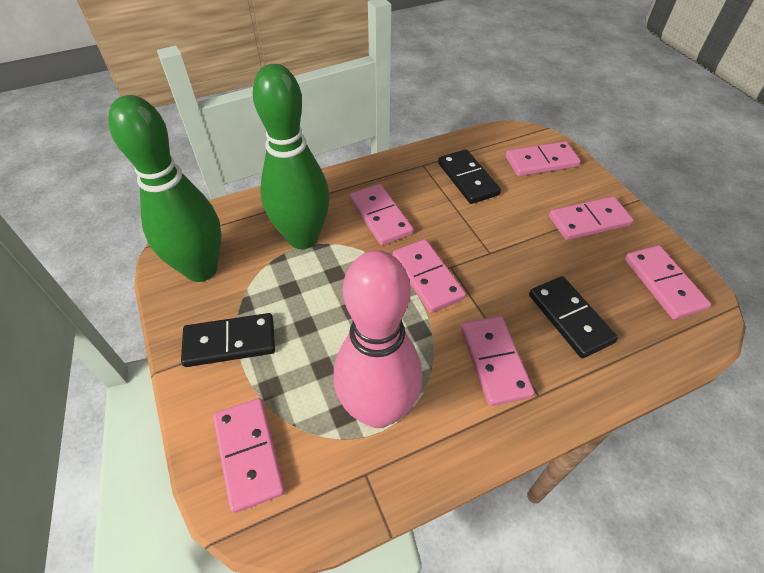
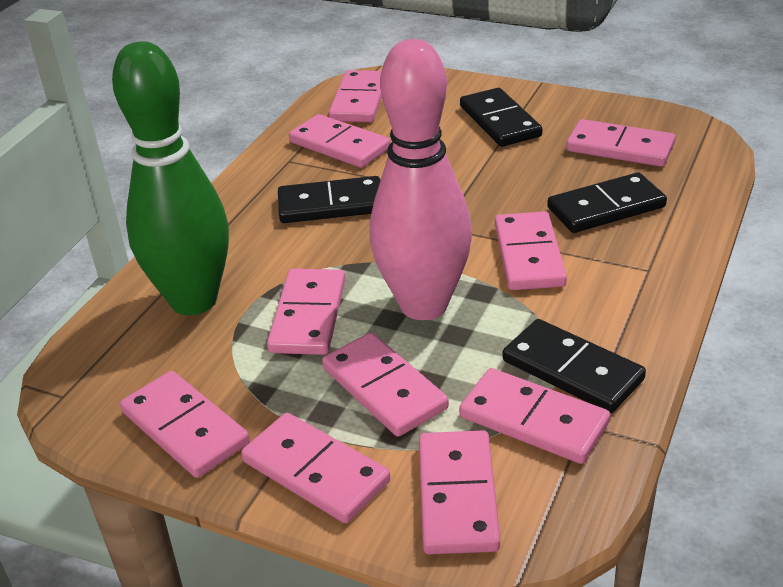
black domino: 3 -> 4
green bowling pin: 2 -> 1
pink domino: 7 -> 10

